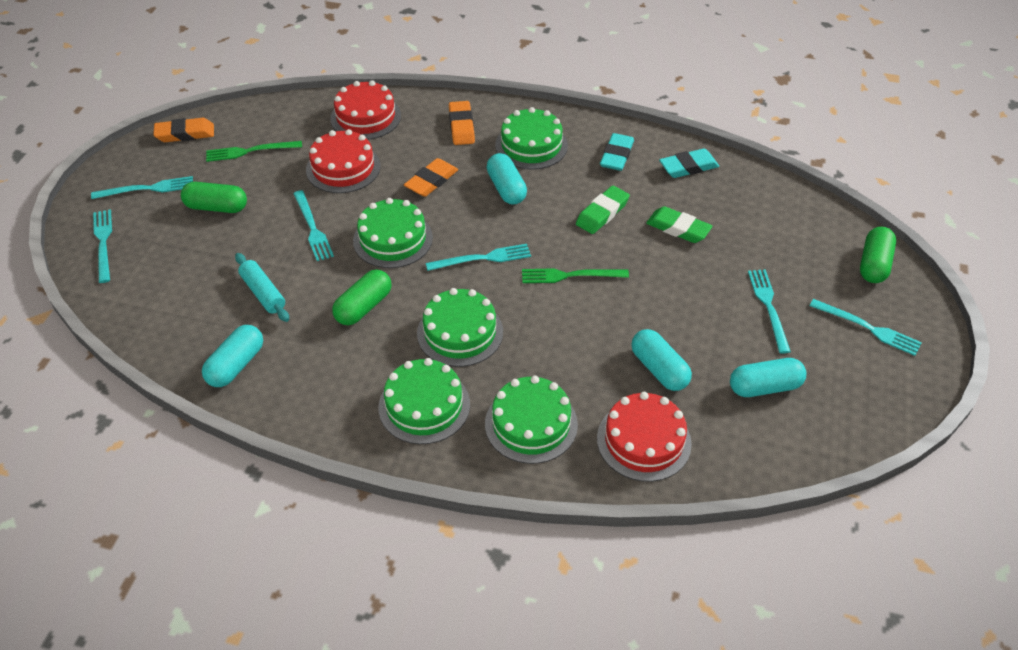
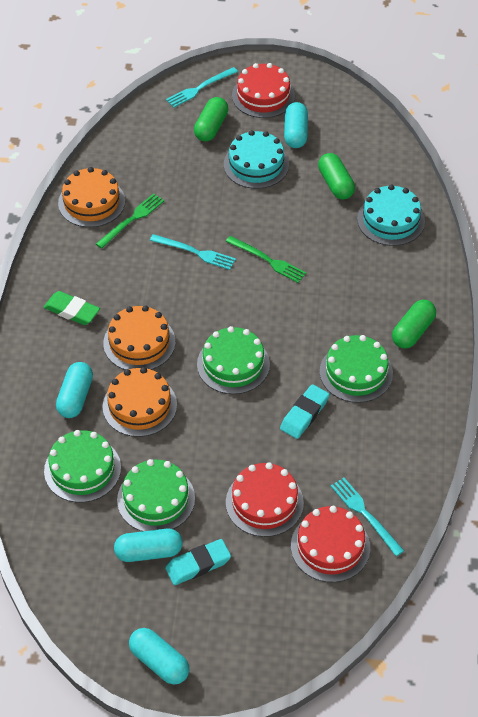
green cake: 5 -> 4
green eraser: 2 -> 1
orange cake: 0 -> 3
orange eraser: 3 -> 0
turquoise cake: 0 -> 2
turquoise fork: 6 -> 3
turquoise rolling pin: 1 -> 0

